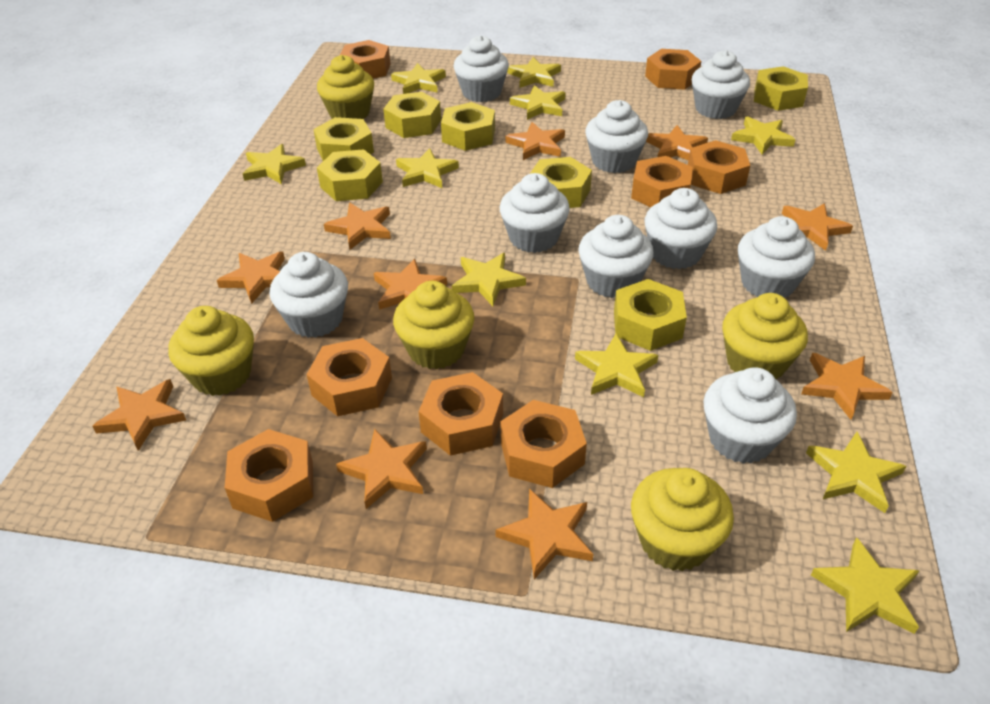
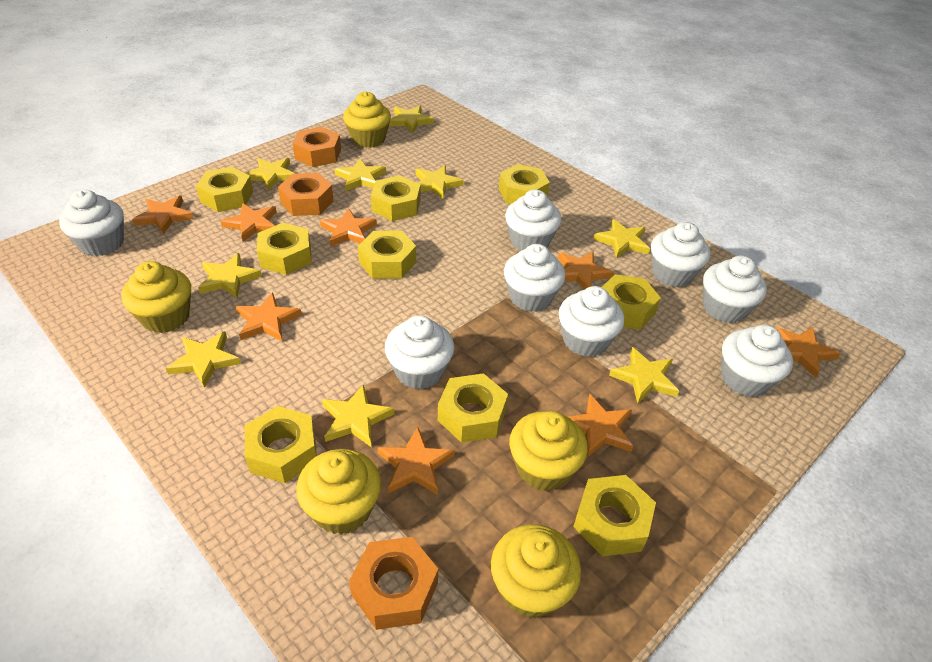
orange nut: 8 -> 3
orange star: 10 -> 8
white cupcake: 9 -> 8
yellow nut: 7 -> 9
yellow star: 10 -> 9

